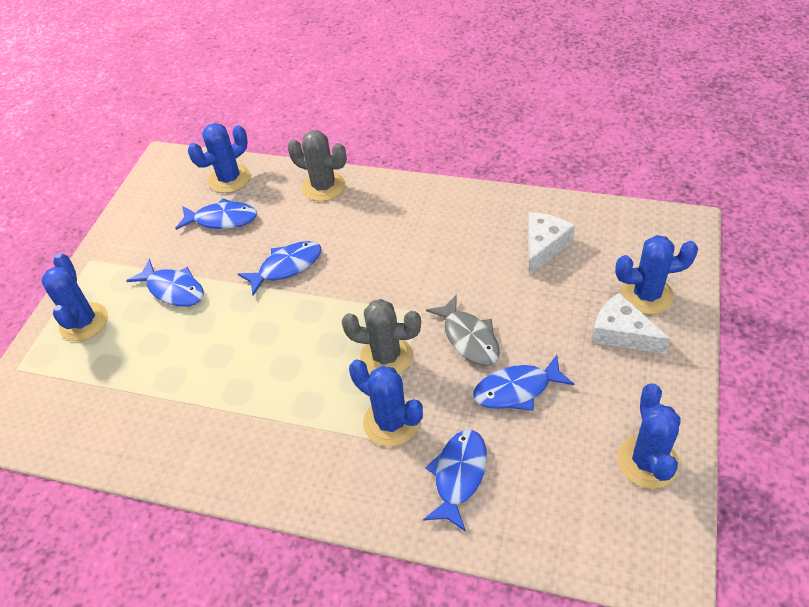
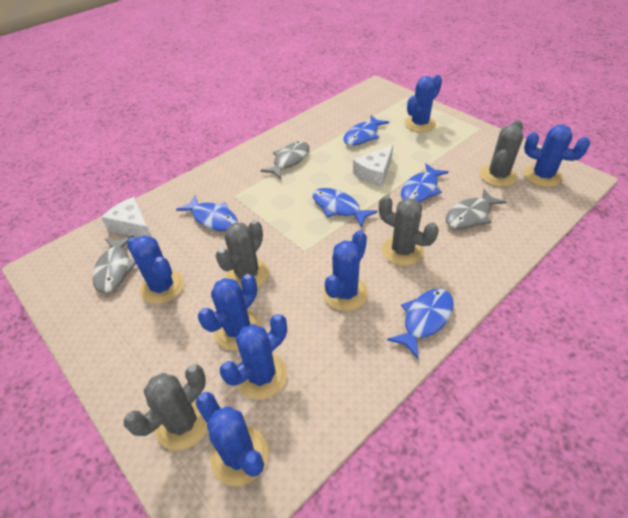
blue cactus: 5 -> 7
grey cactus: 2 -> 4
grey fish: 1 -> 3

